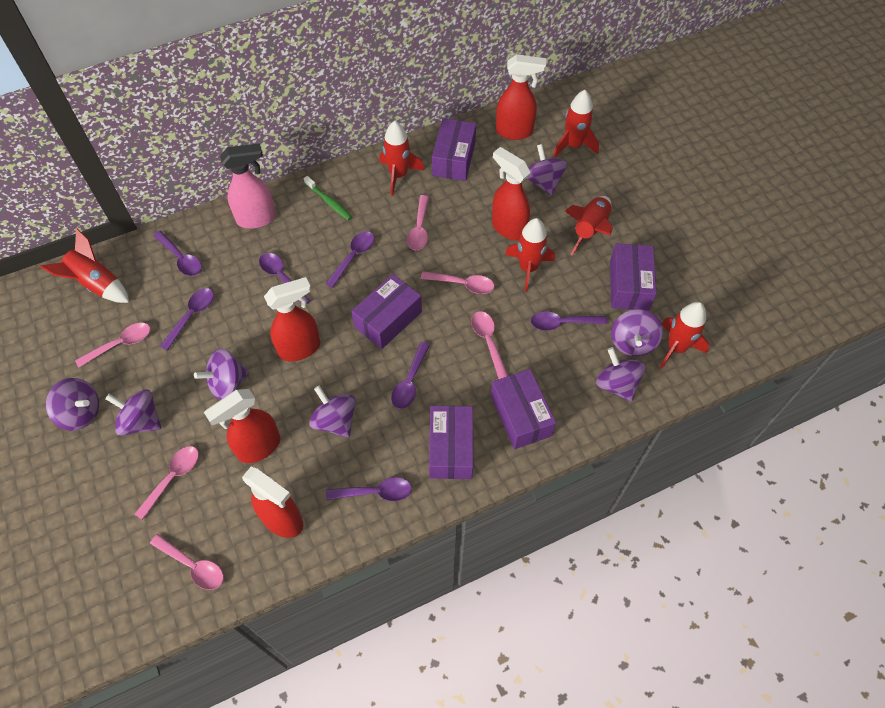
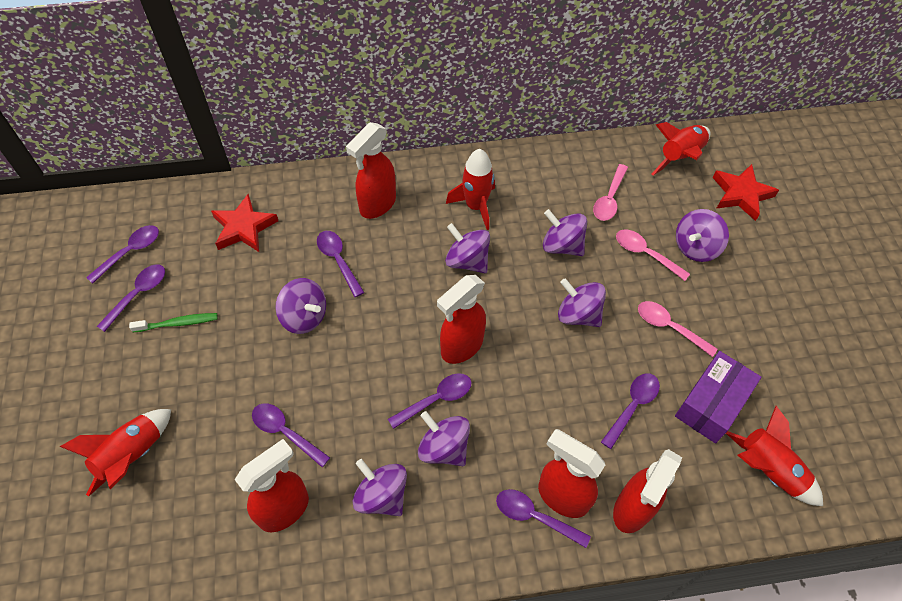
pink spoon: 6 -> 3
pink spray bottle: 1 -> 0
purple box: 5 -> 1
red rocket: 6 -> 4
red star: 0 -> 2

